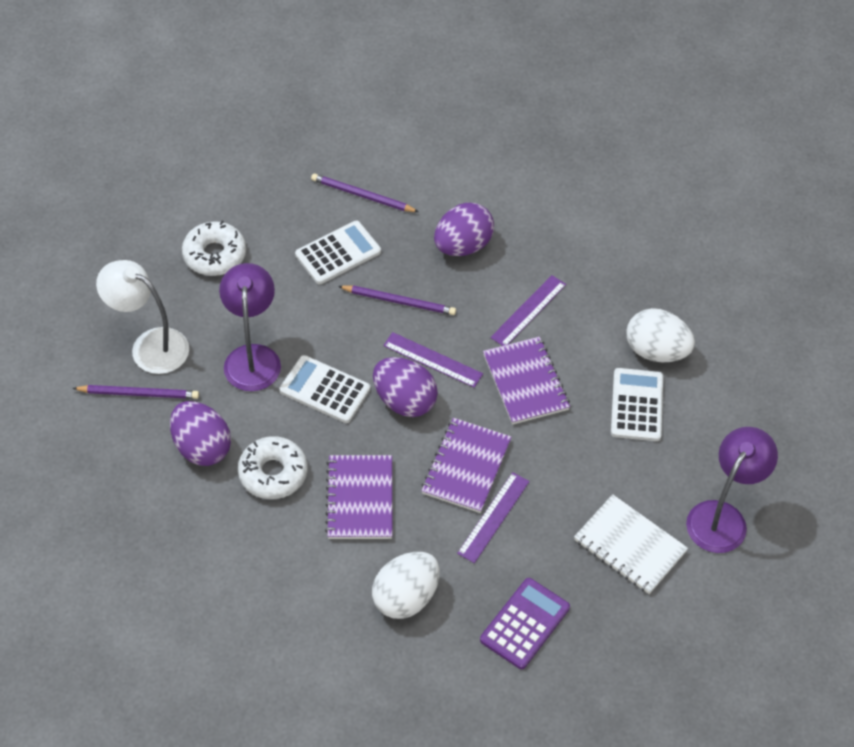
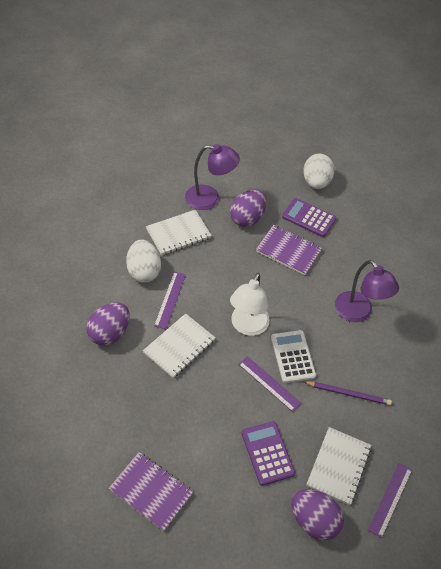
purple calculator: 1 -> 2
purple notebook: 3 -> 2
purple pencil: 3 -> 1
white calculator: 3 -> 1
white donut: 2 -> 0
white notebook: 1 -> 3

